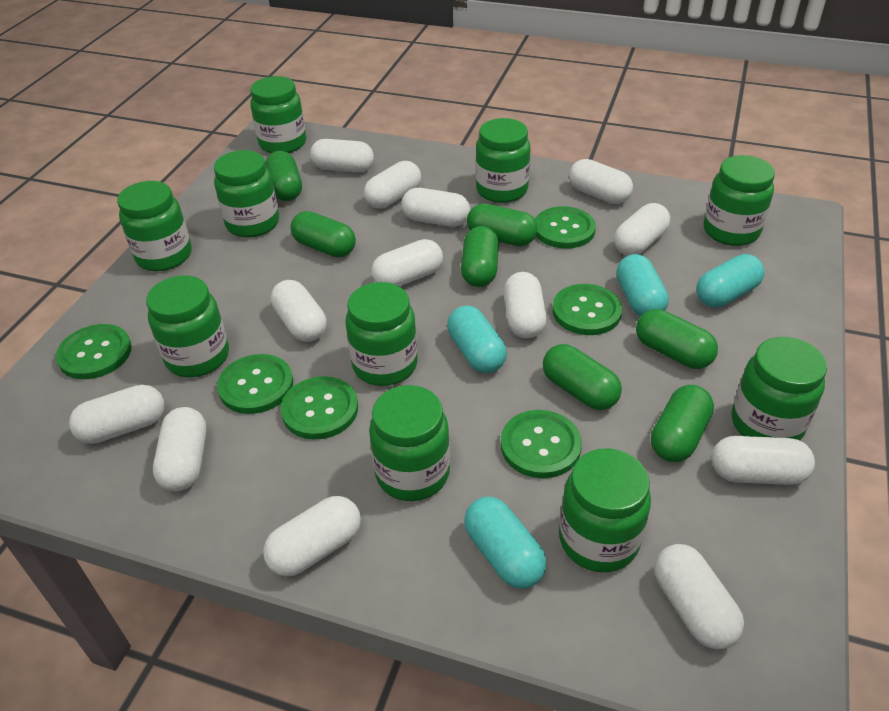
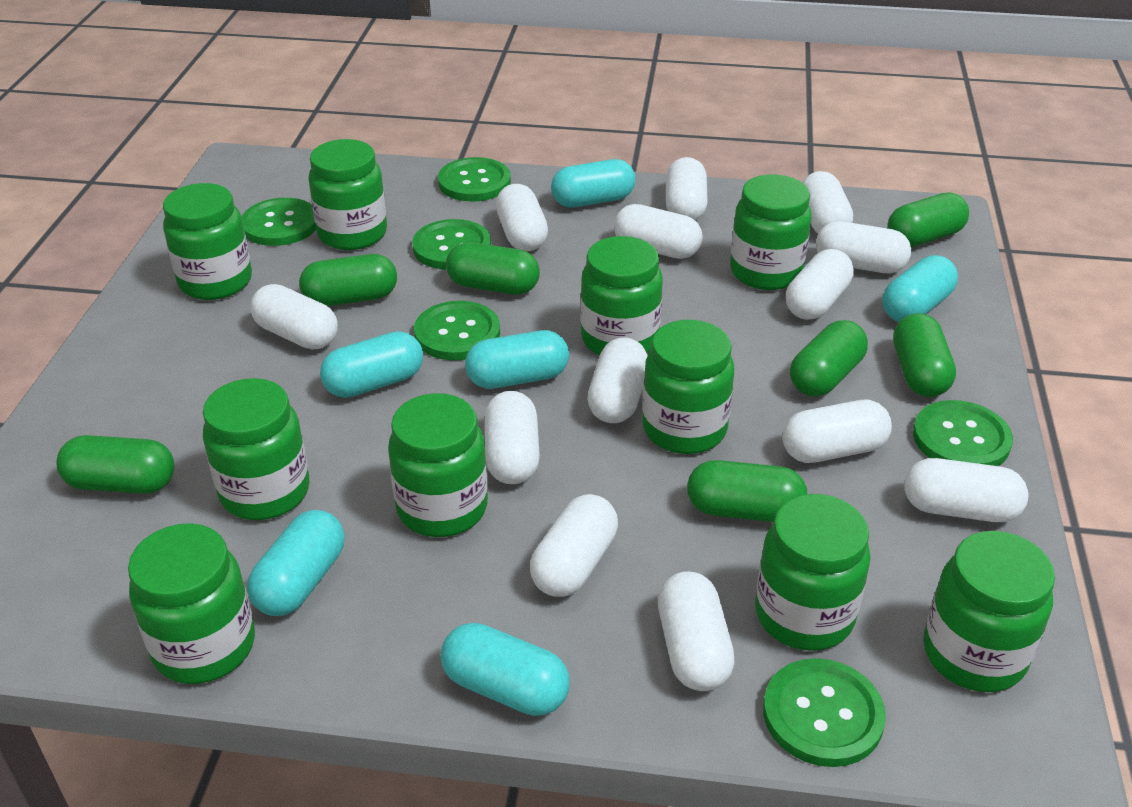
turquoise capsule: 4 -> 6

